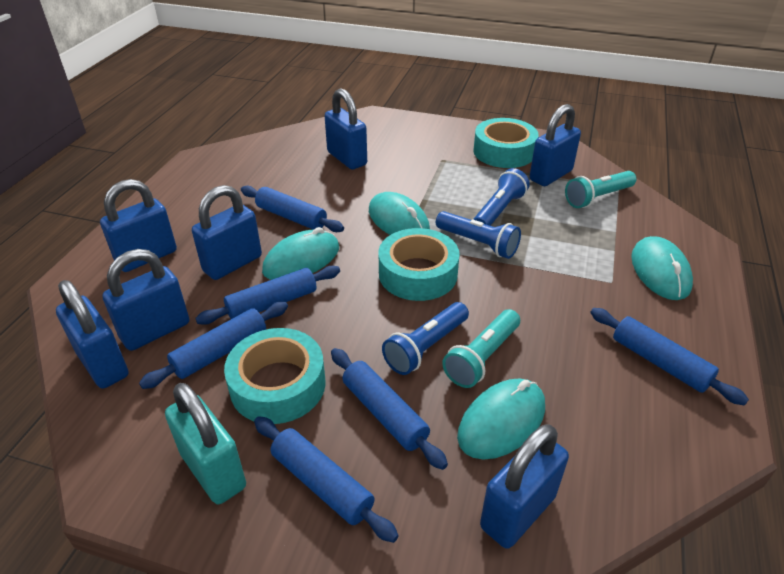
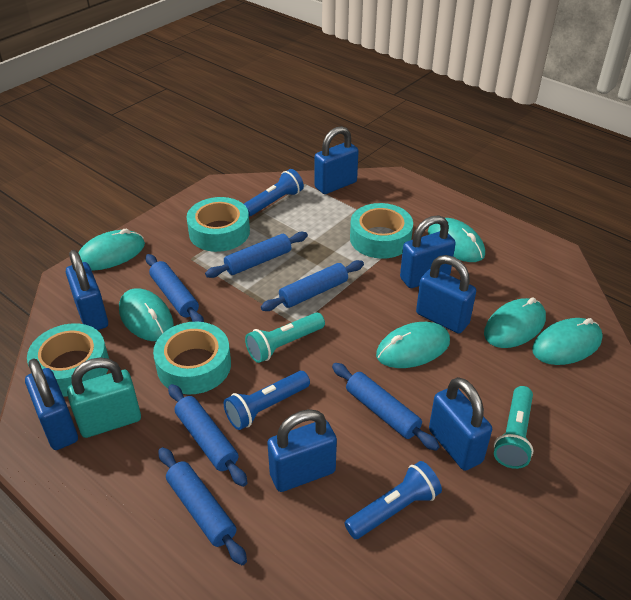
turquoise mouse: 4 -> 6
turquoise tape: 3 -> 4

